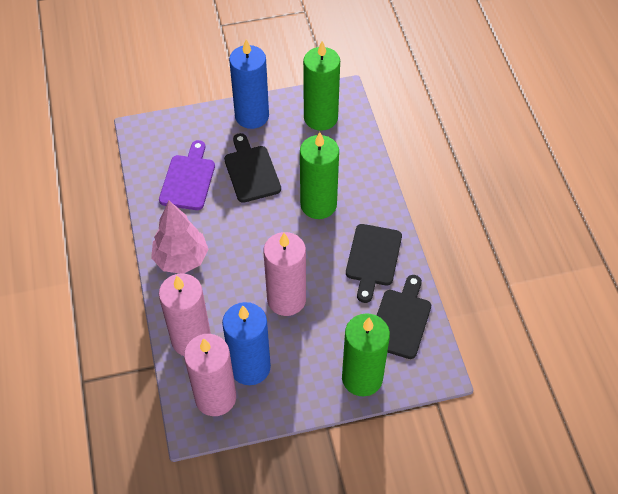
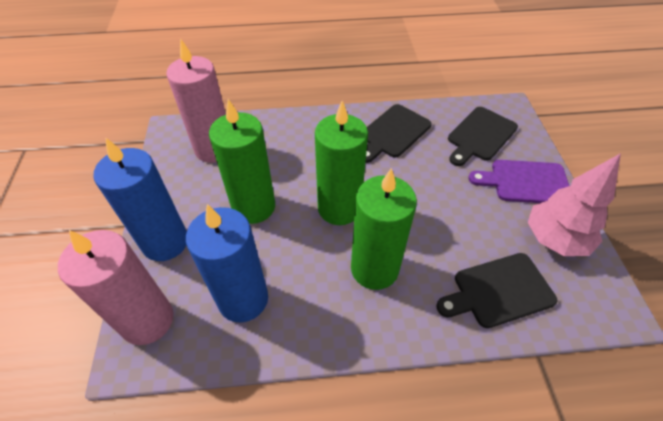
pink candle: 3 -> 2

